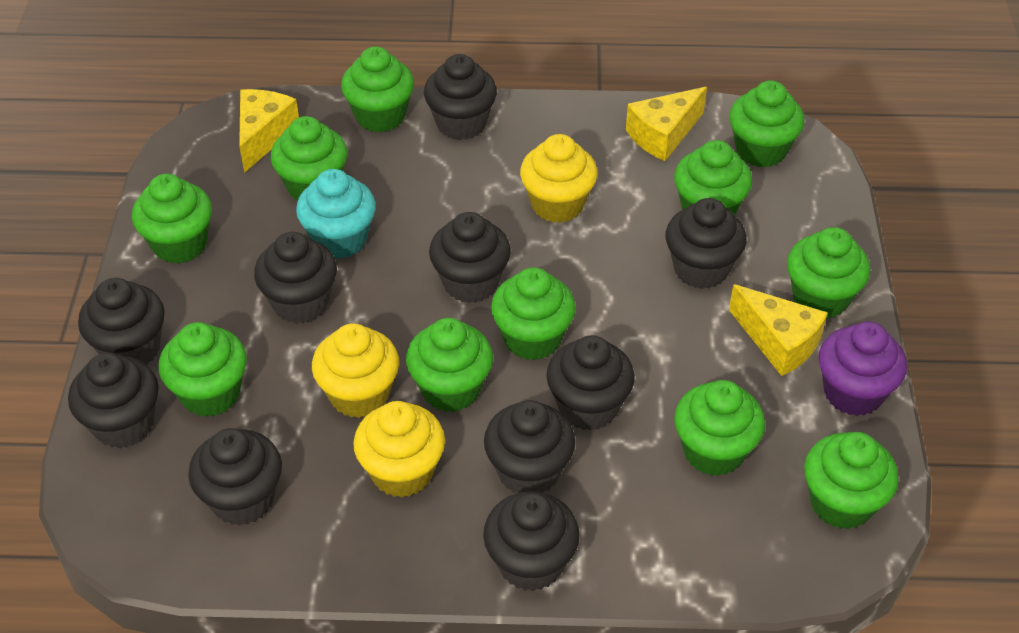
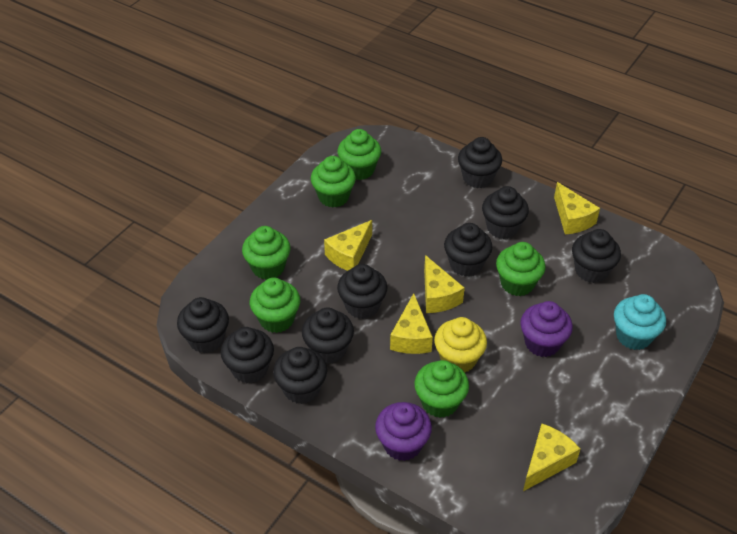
black cupcake: 10 -> 9
green cupcake: 11 -> 6
purple cupcake: 1 -> 2
yellow cheese: 3 -> 5
yellow cupcake: 3 -> 1

